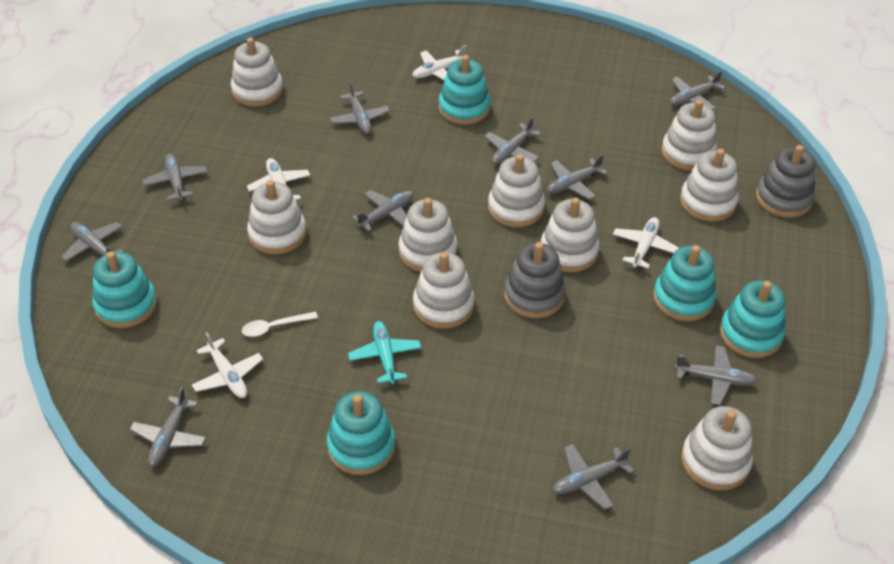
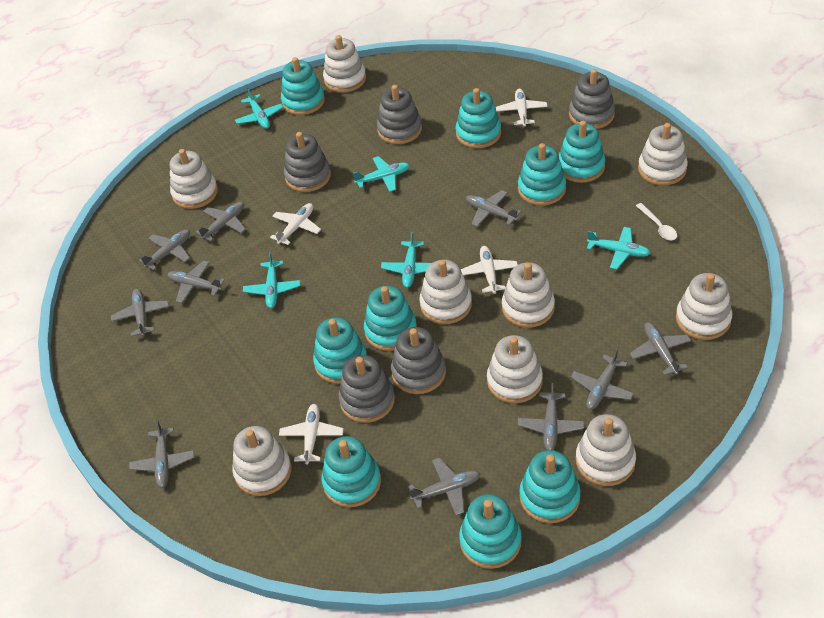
grey stacking toy: 2 -> 5
turquoise plane: 1 -> 5
turquoise stacking toy: 5 -> 9

